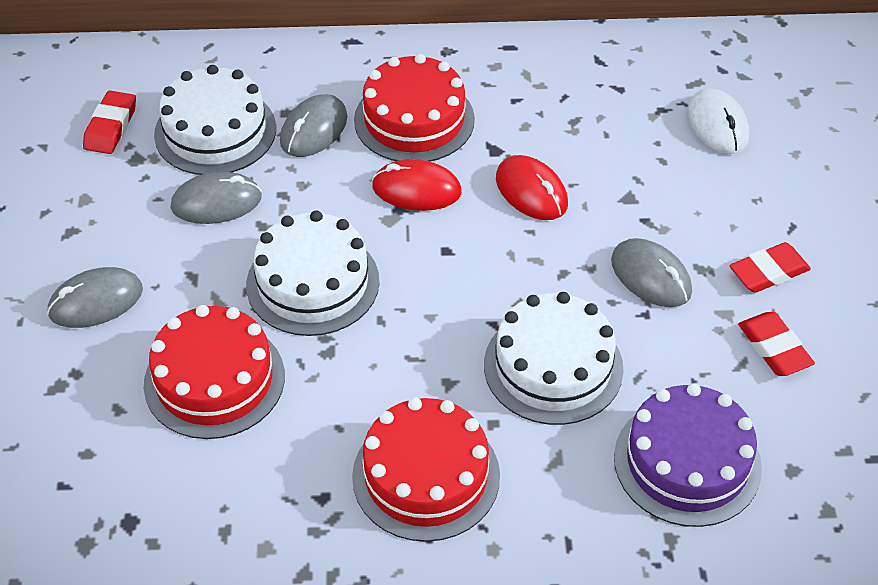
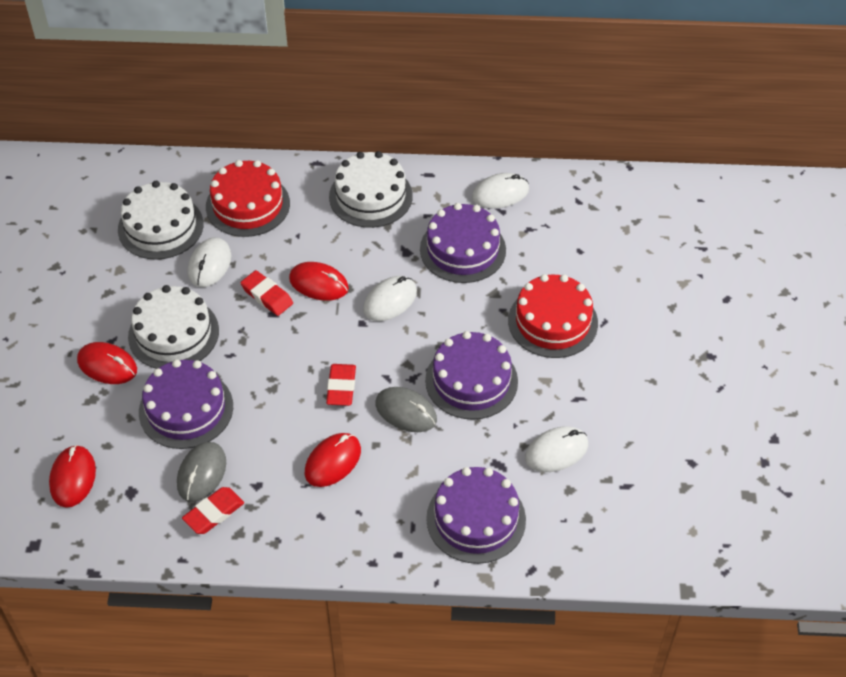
grey mouse: 4 -> 2
purple cake: 1 -> 4
red cake: 3 -> 2
red mouse: 2 -> 4
white mouse: 1 -> 4

